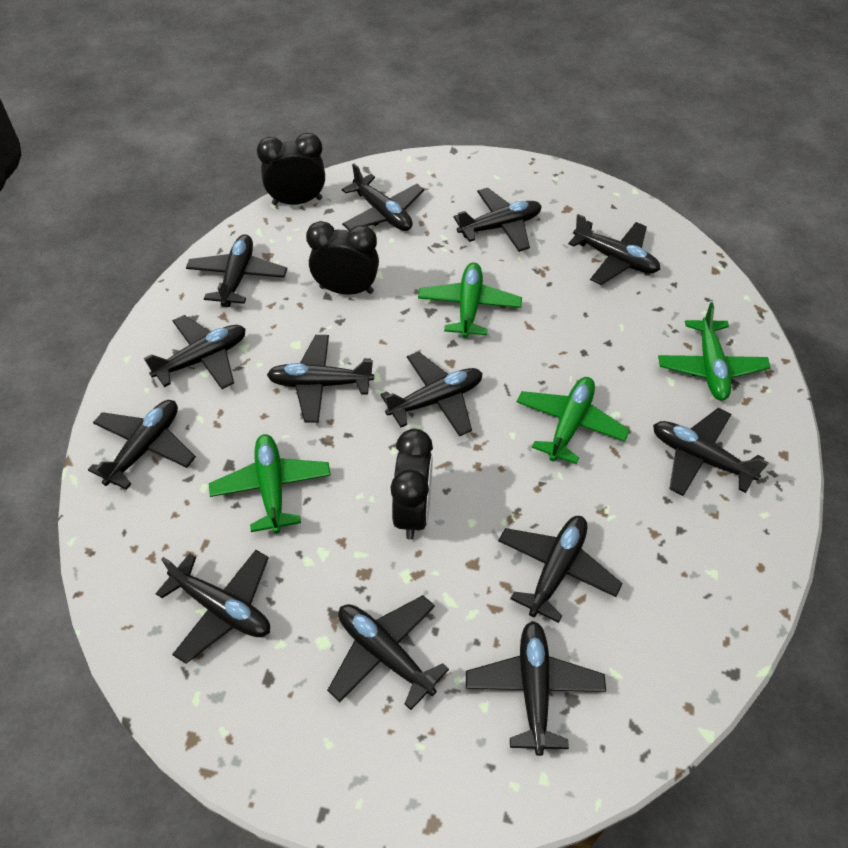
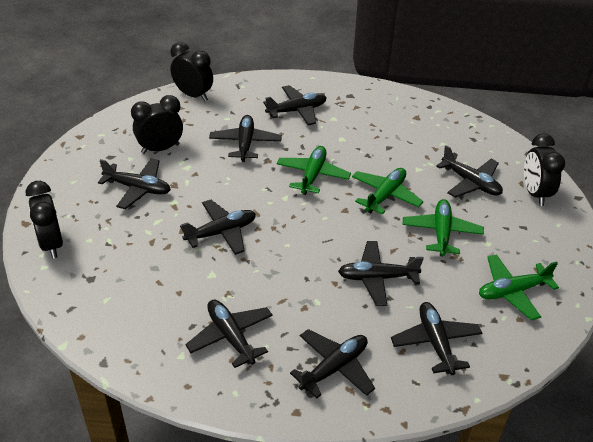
black clock: 3 -> 4
black plane: 13 -> 9

